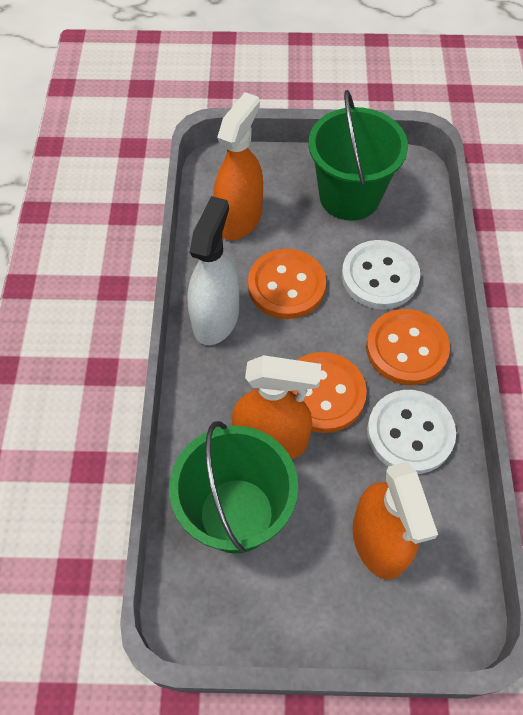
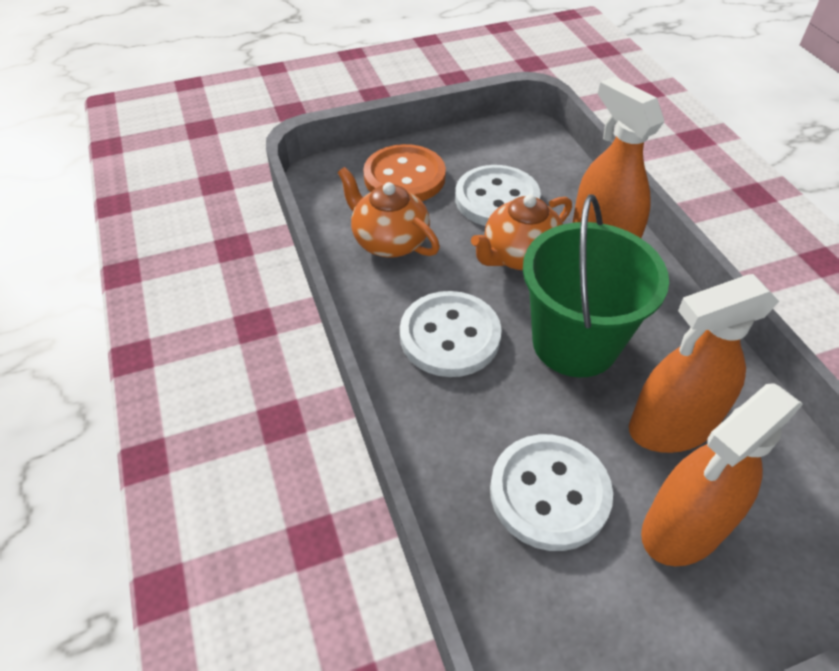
green bucket: 2 -> 1
orange button: 3 -> 1
orange teapot: 0 -> 2
white button: 2 -> 3
white spray bottle: 1 -> 0

